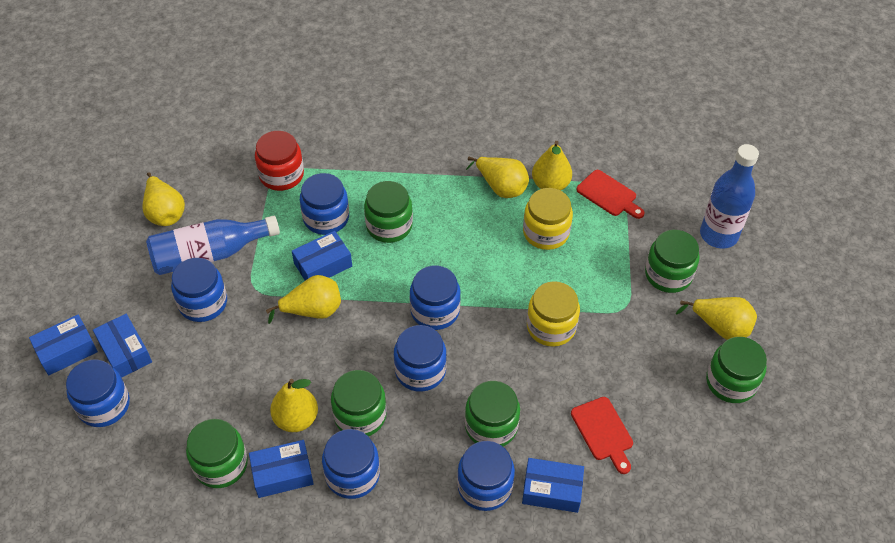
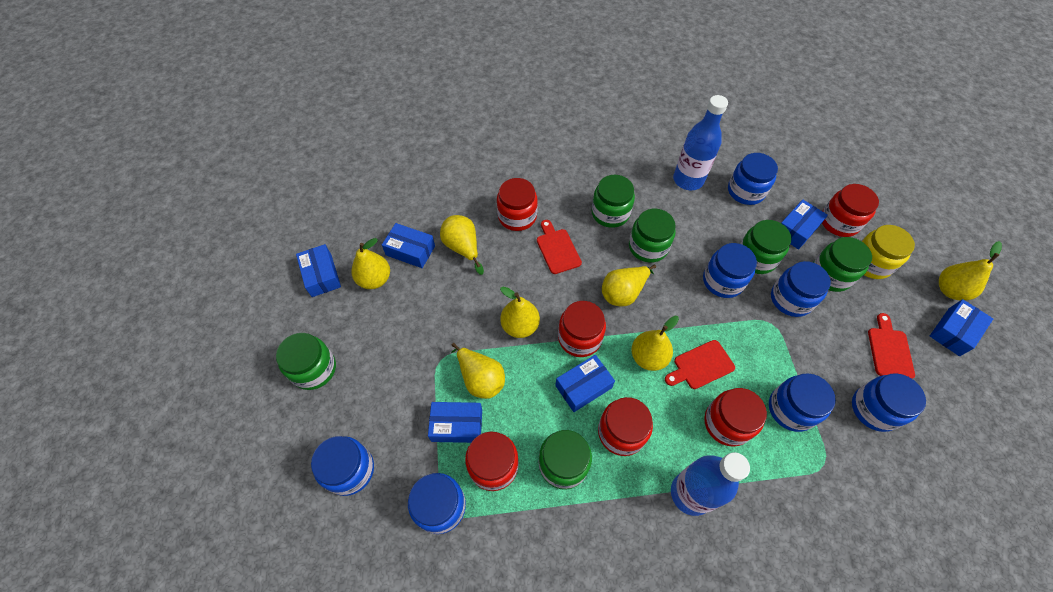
blue box: 5 -> 6
red cutting board: 2 -> 3
red jar: 1 -> 6
yellow jar: 2 -> 1
yellow pear: 6 -> 7

